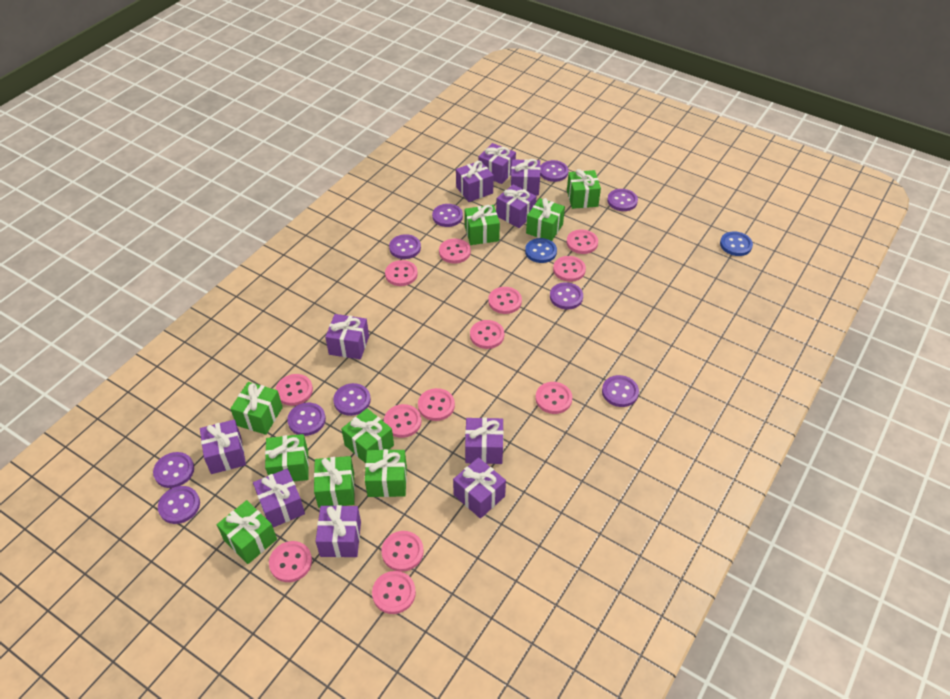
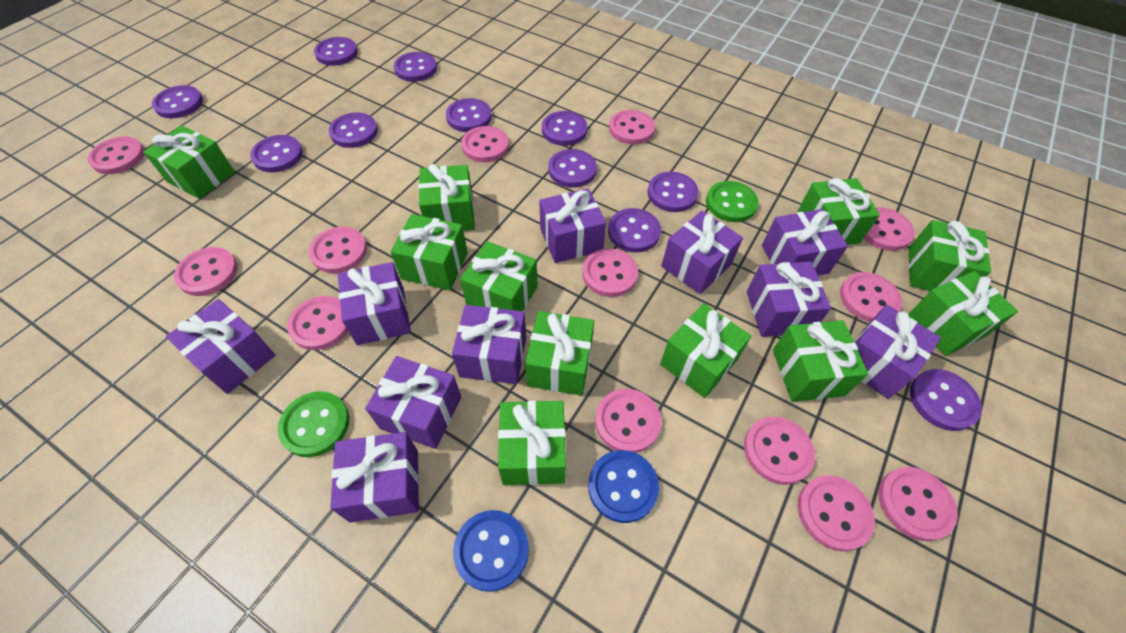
green button: 0 -> 2
green gift: 9 -> 11
purple button: 10 -> 11

